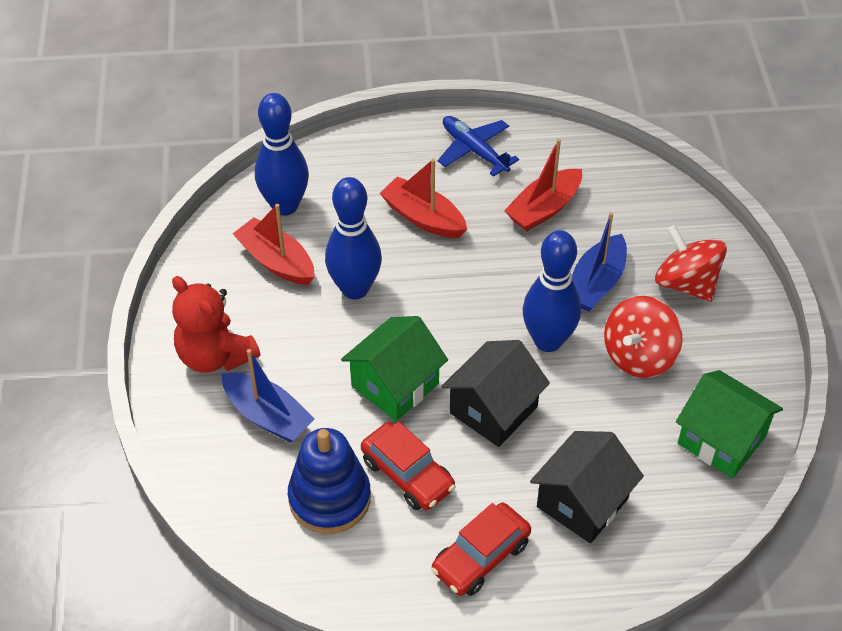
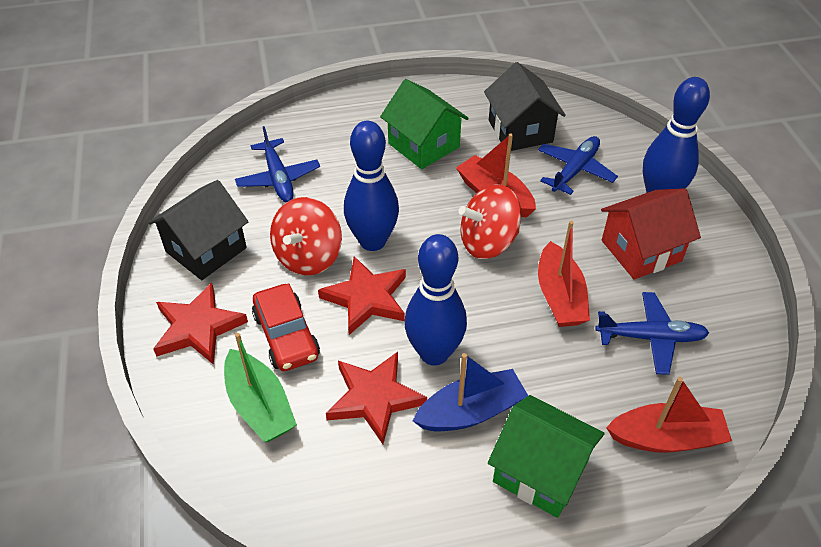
blue boat: 2 -> 1
blue plane: 1 -> 3
blue stacking toy: 1 -> 0
green boat: 0 -> 1
red car: 2 -> 1
red house: 0 -> 1
red star: 0 -> 3
red teddy bear: 1 -> 0

